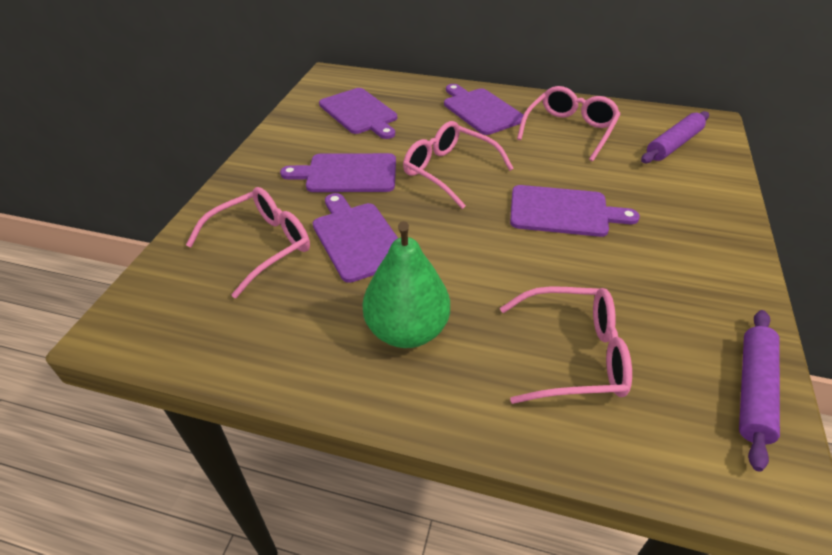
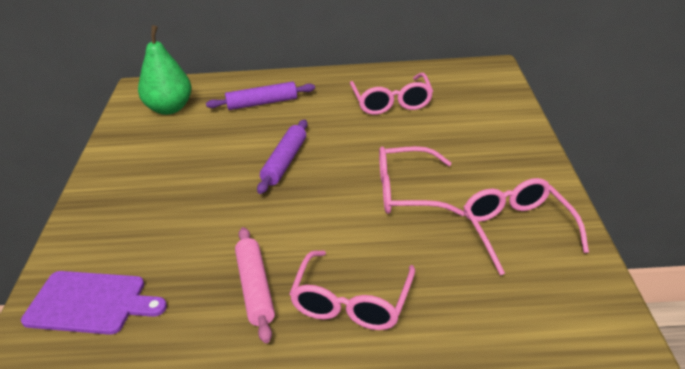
pink rolling pin: 0 -> 1
purple cutting board: 5 -> 1

